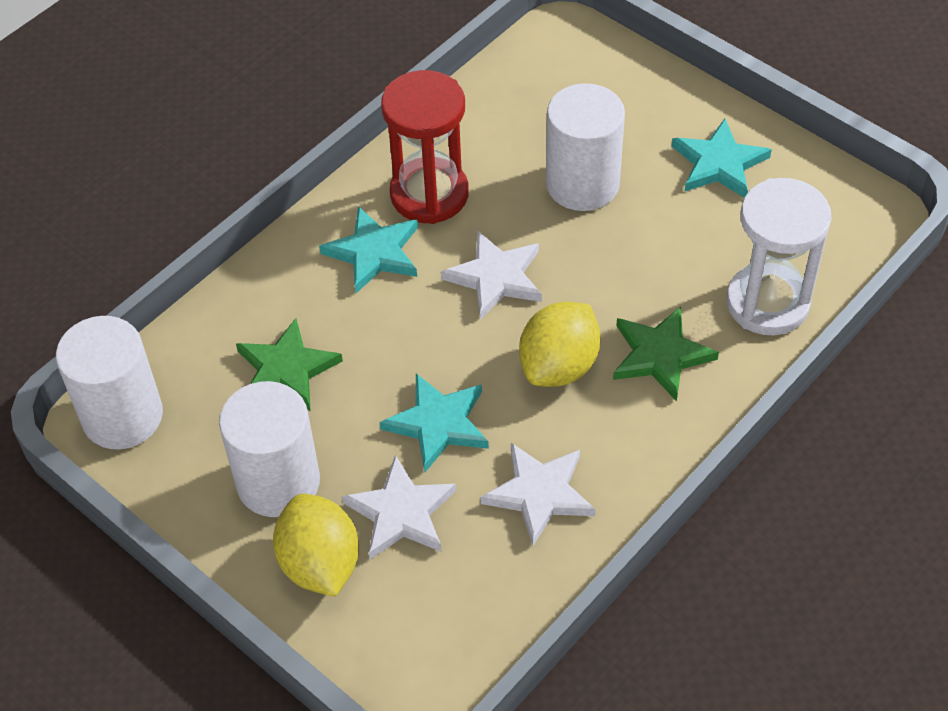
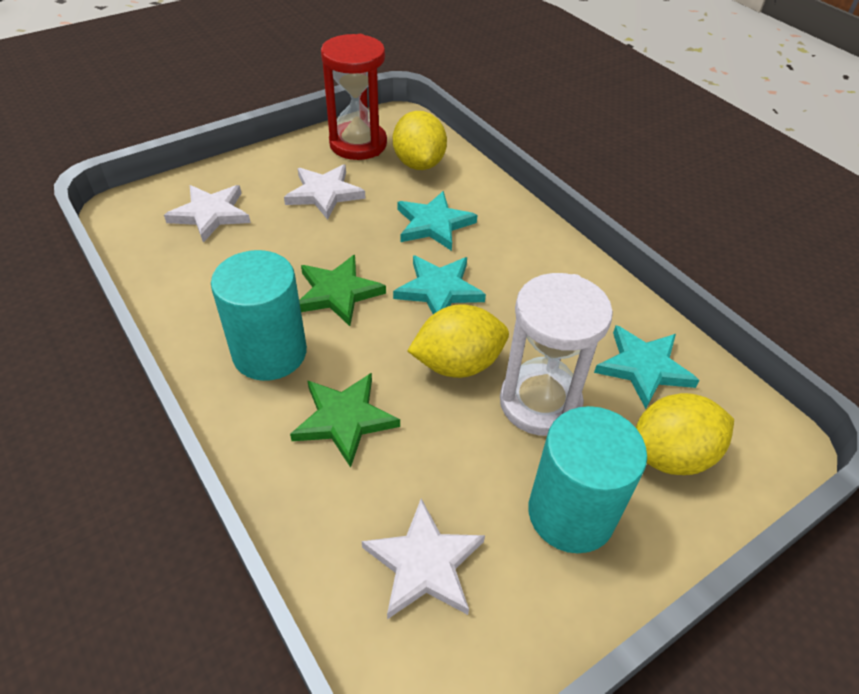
turquoise cylinder: 0 -> 2
white cylinder: 3 -> 0
yellow lemon: 2 -> 3

